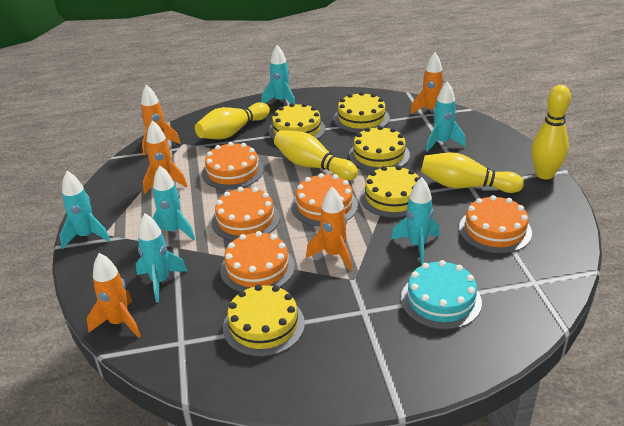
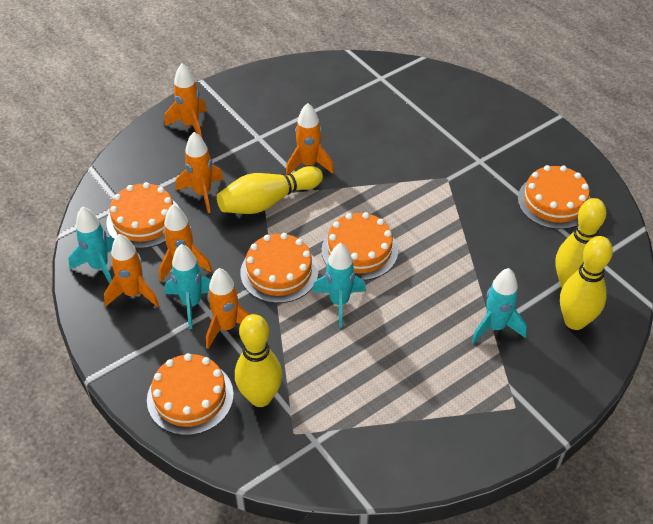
orange rocket: 5 -> 6
turquoise cake: 1 -> 0
turquoise rocket: 6 -> 4
yellow cake: 5 -> 0

